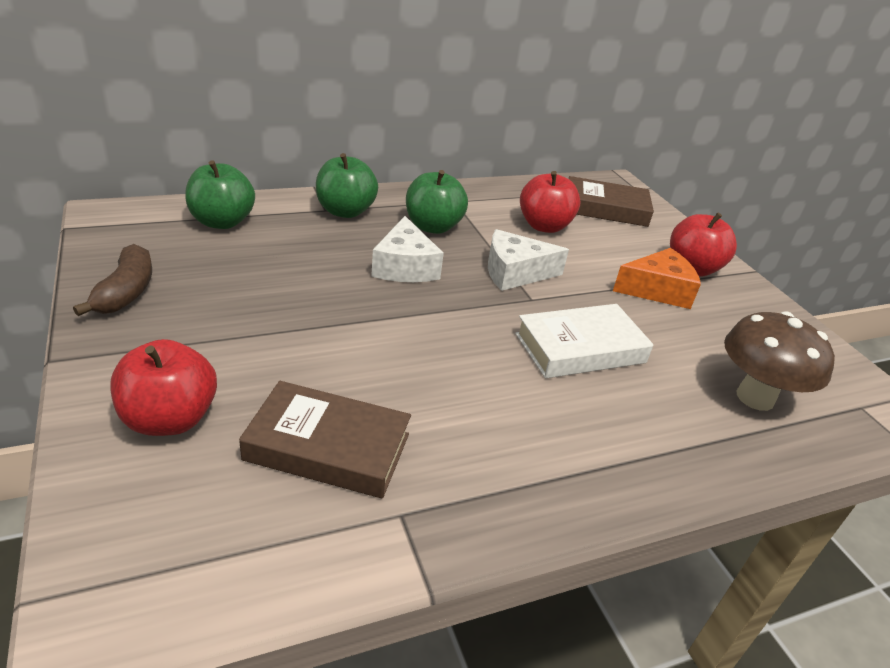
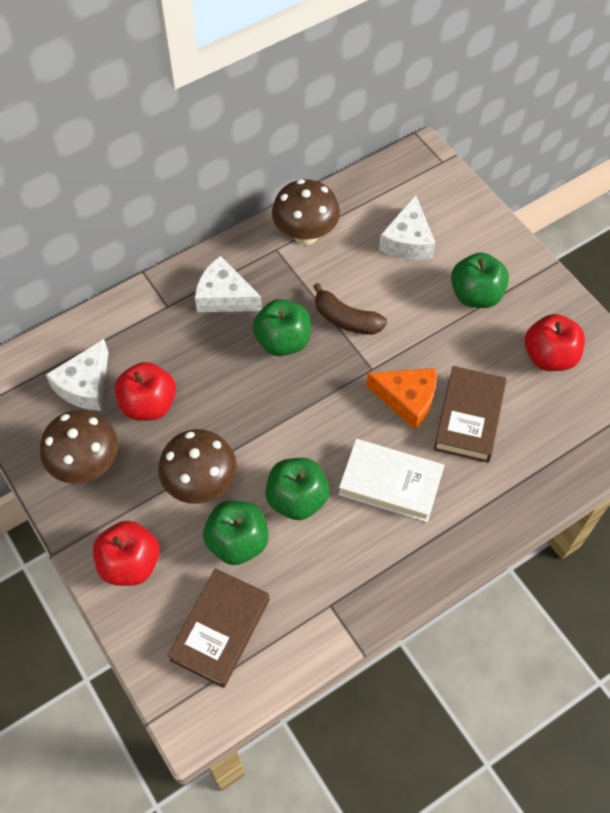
brown mushroom: 1 -> 3
green apple: 3 -> 4
white cheese: 2 -> 3

